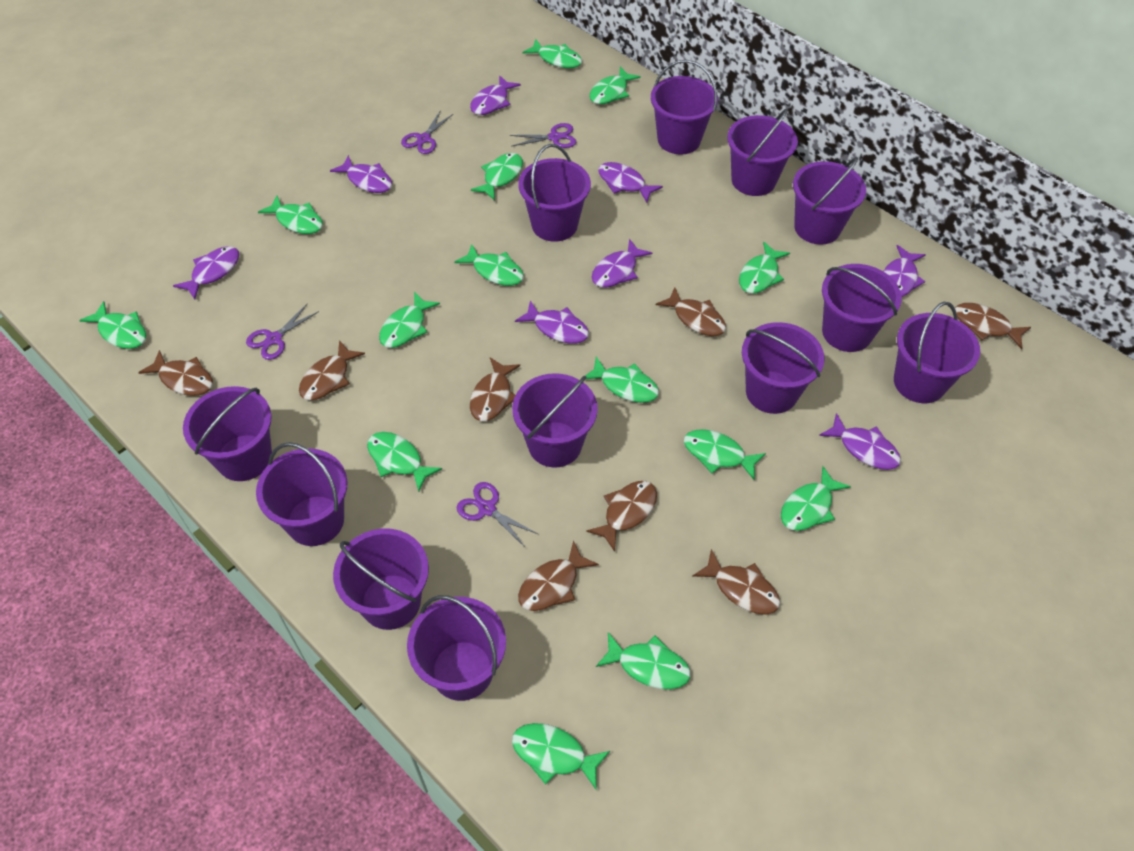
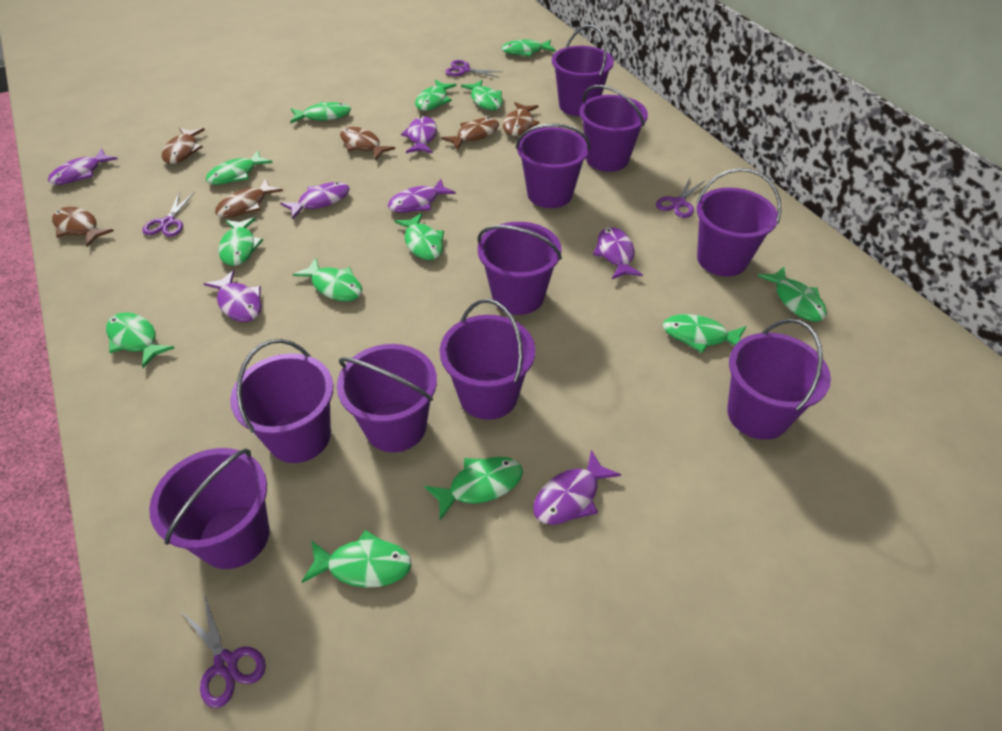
brown fish: 8 -> 6
green fish: 14 -> 13
purple bucket: 12 -> 10
purple fish: 8 -> 7

